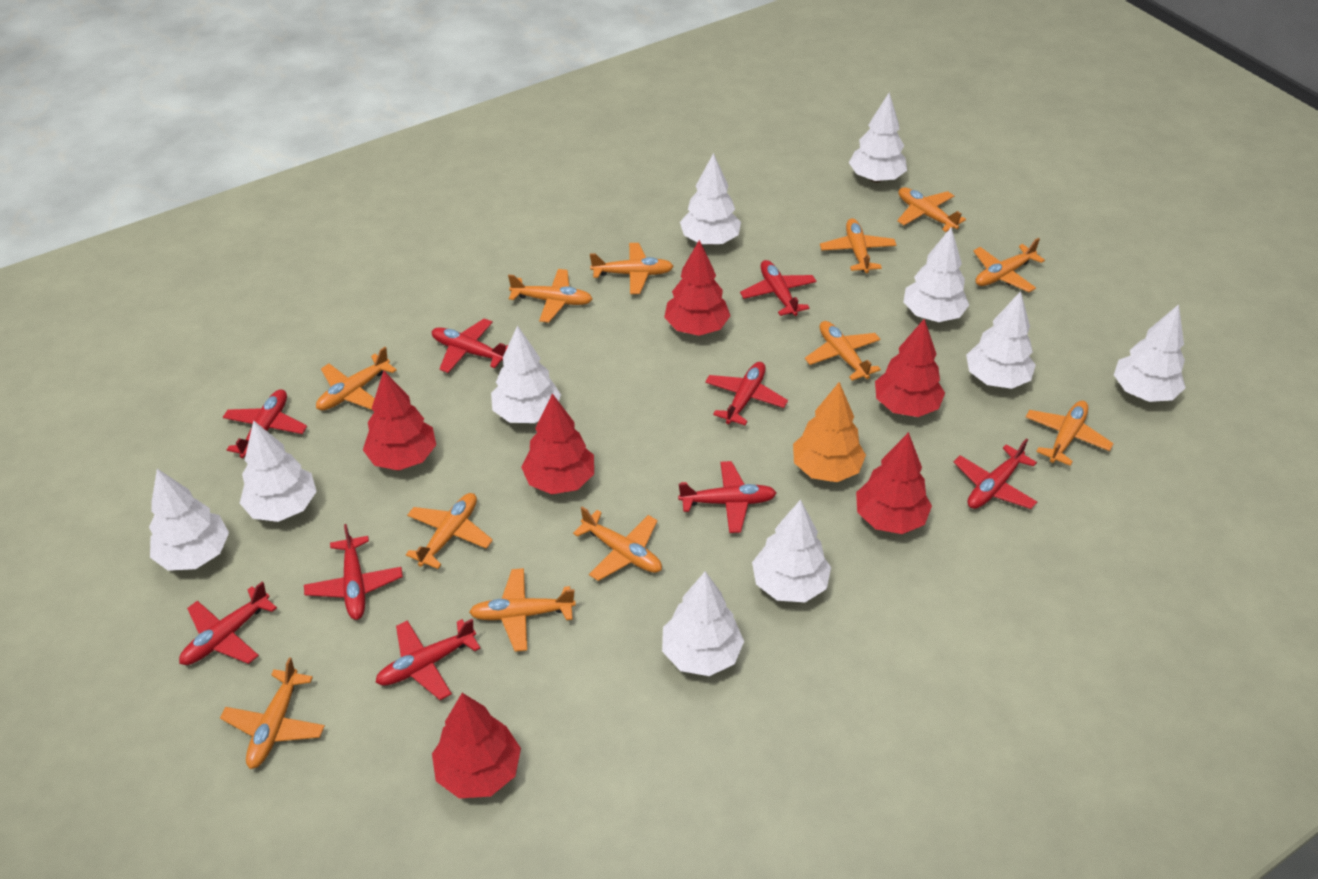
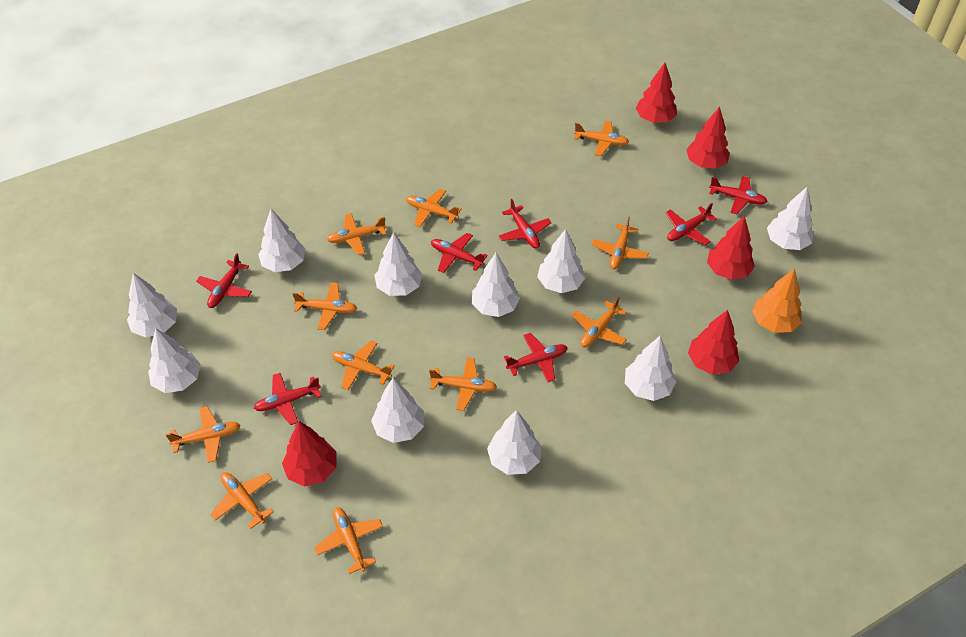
orange plane: 12 -> 11
red plane: 9 -> 7
red tree: 6 -> 5

